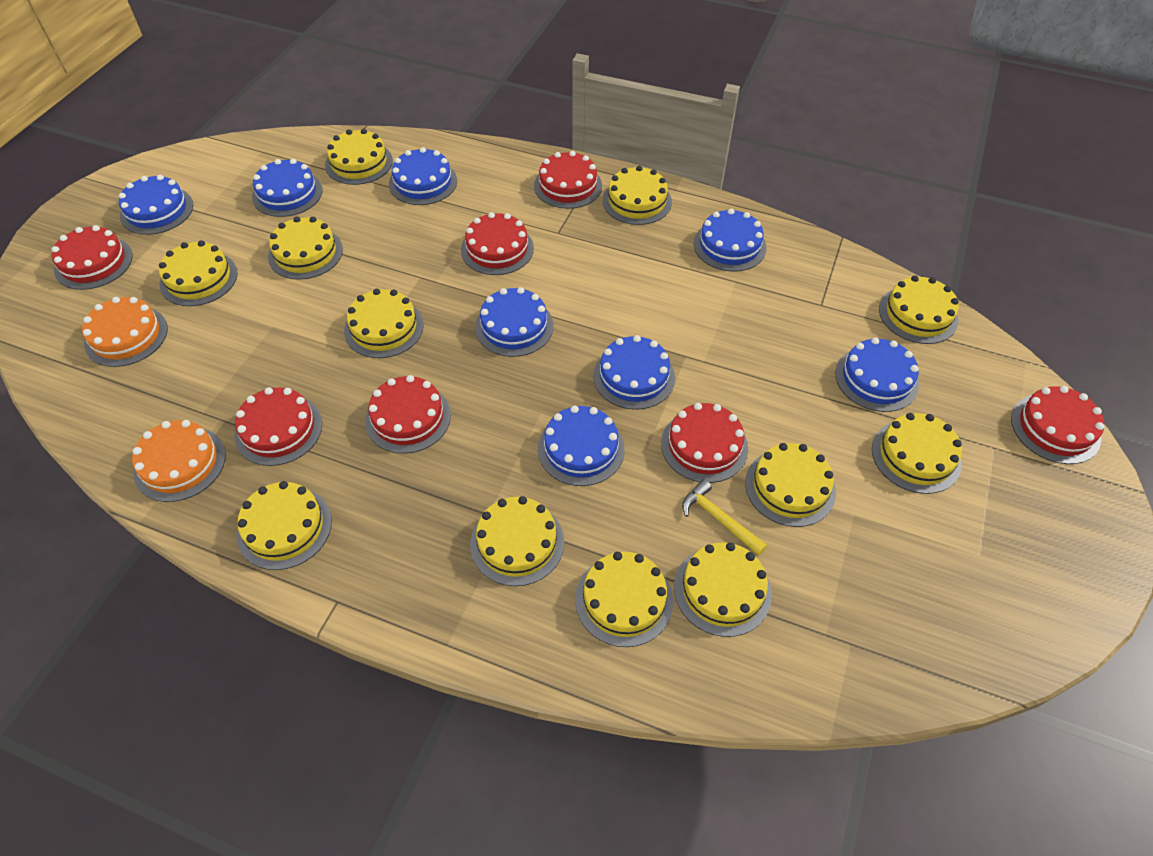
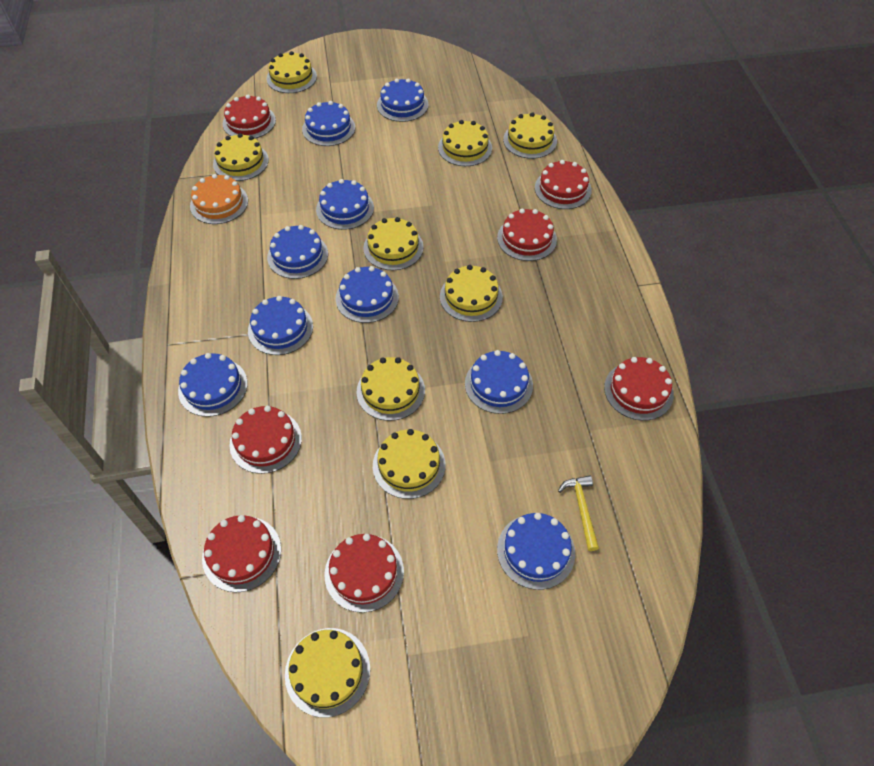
blue cake: 8 -> 9
orange cake: 2 -> 1
yellow cake: 12 -> 9

